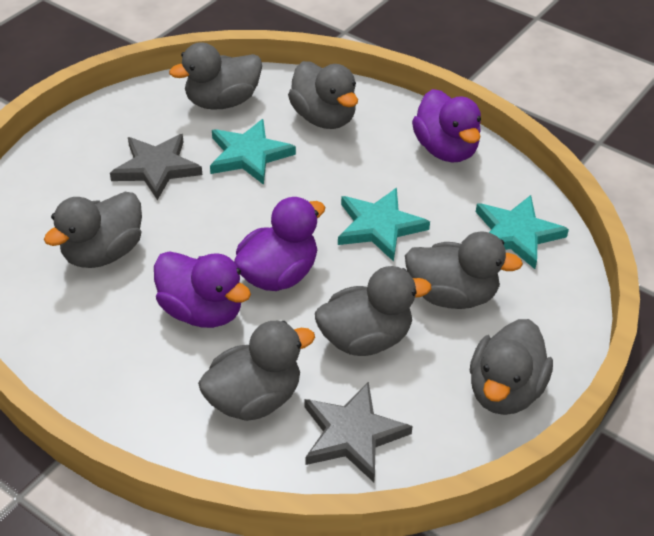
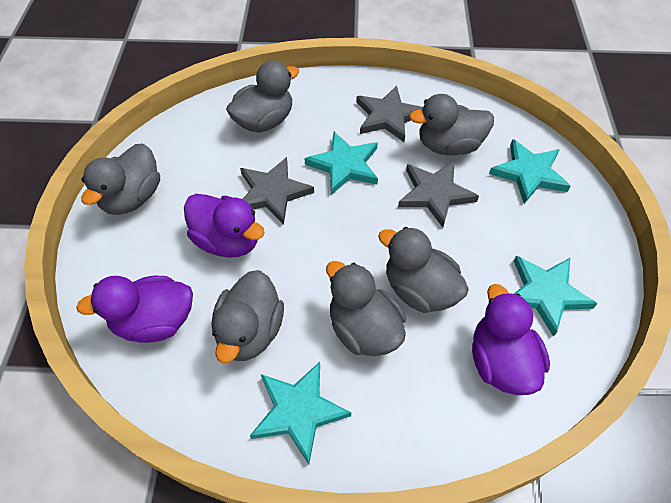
grey duck: 7 -> 6
grey star: 2 -> 3
turquoise star: 3 -> 4

